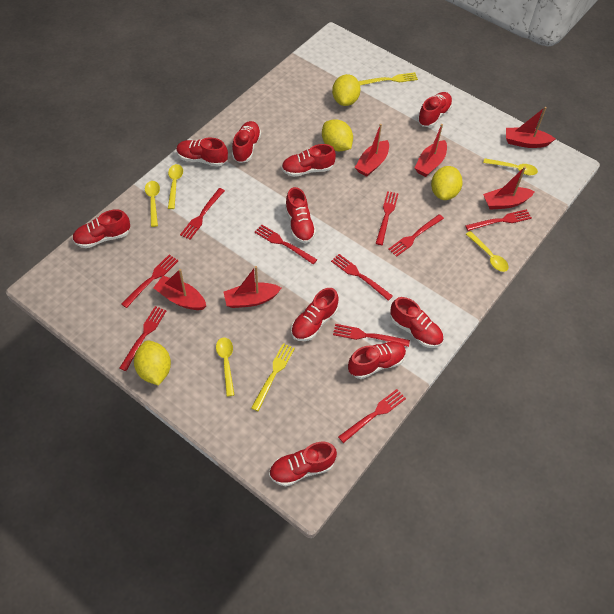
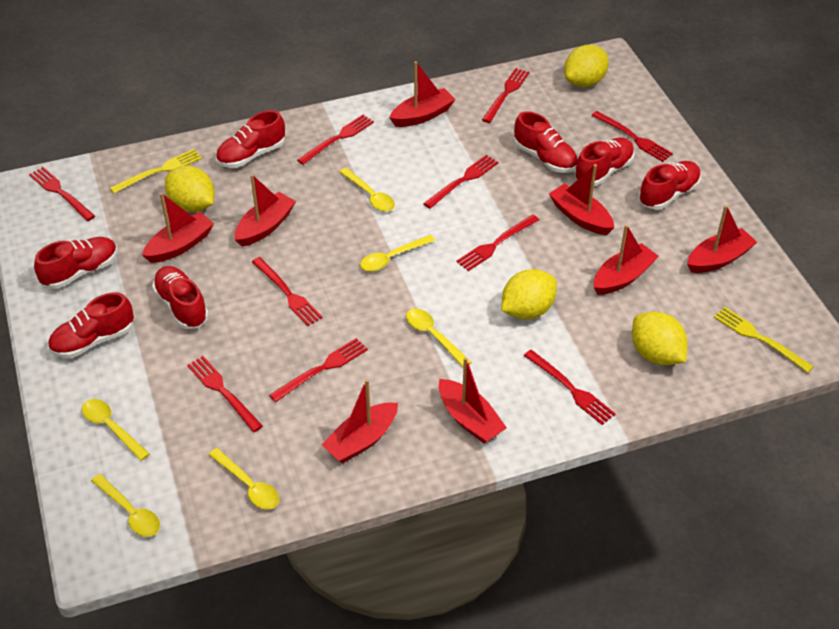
red boat: 6 -> 8
red shoe: 10 -> 7
yellow spoon: 5 -> 6

